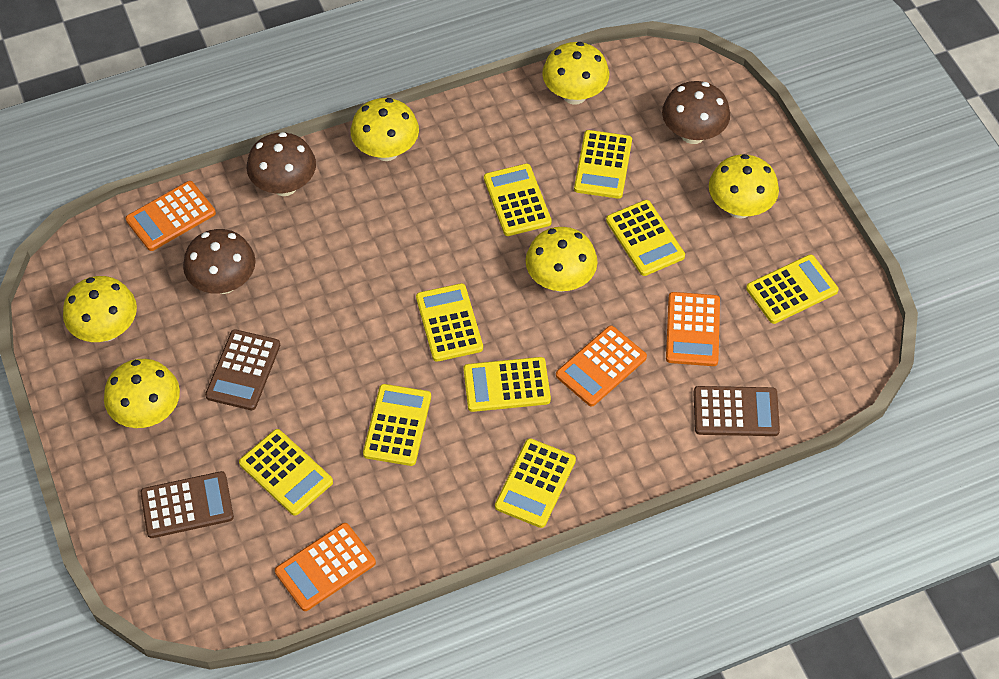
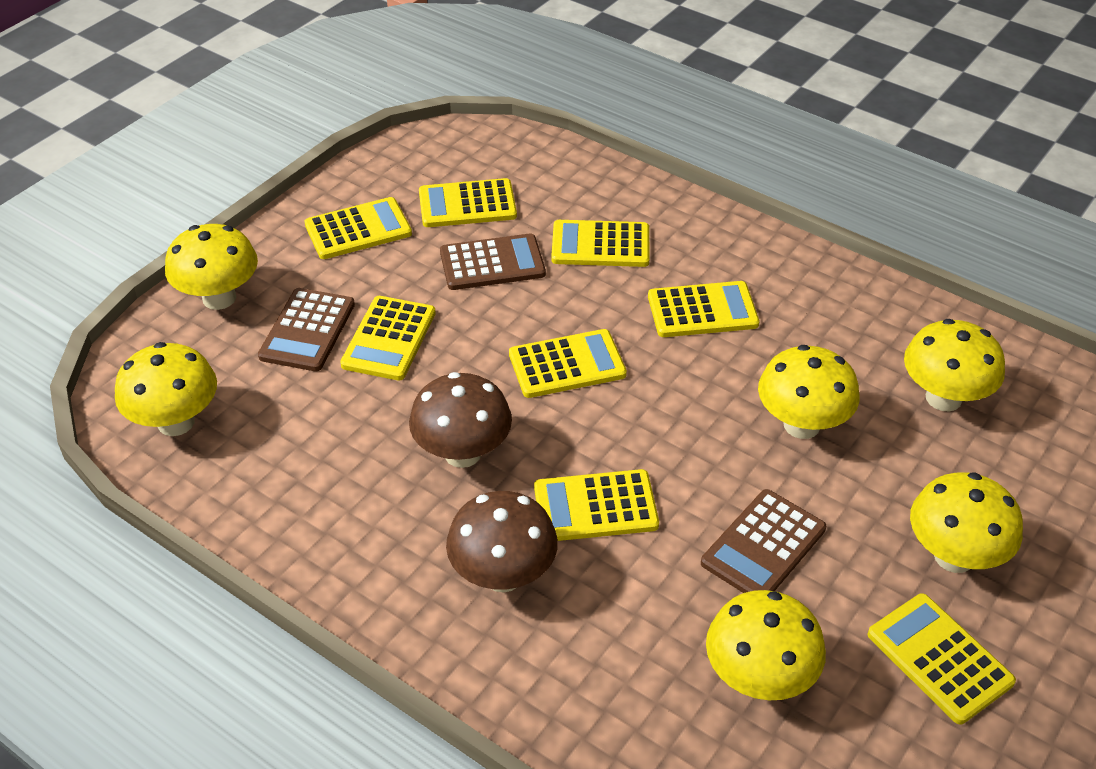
brown mushroom: 3 -> 2
orange calculator: 4 -> 0
yellow calculator: 9 -> 8

